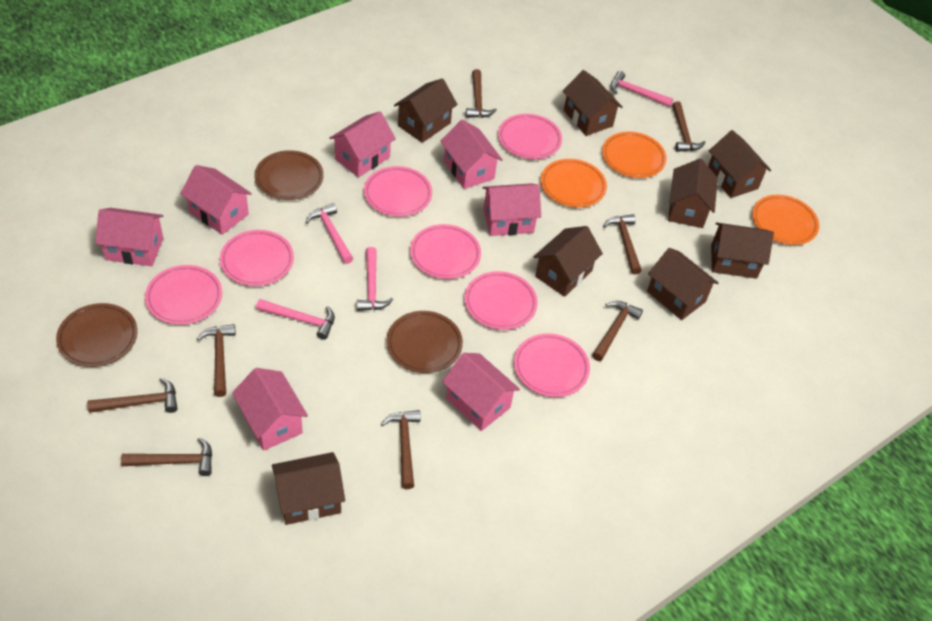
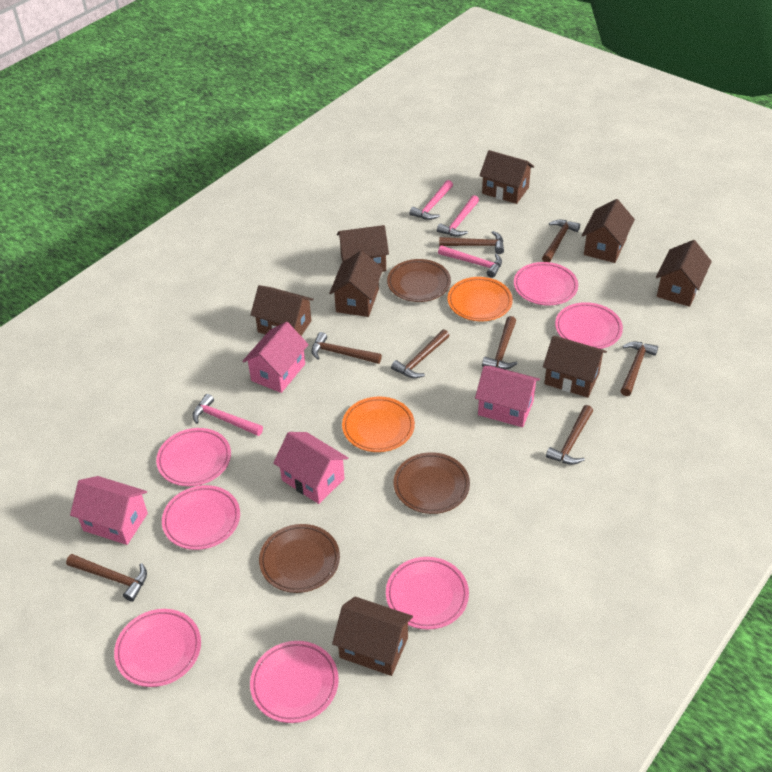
orange plate: 3 -> 2
pink house: 7 -> 4

